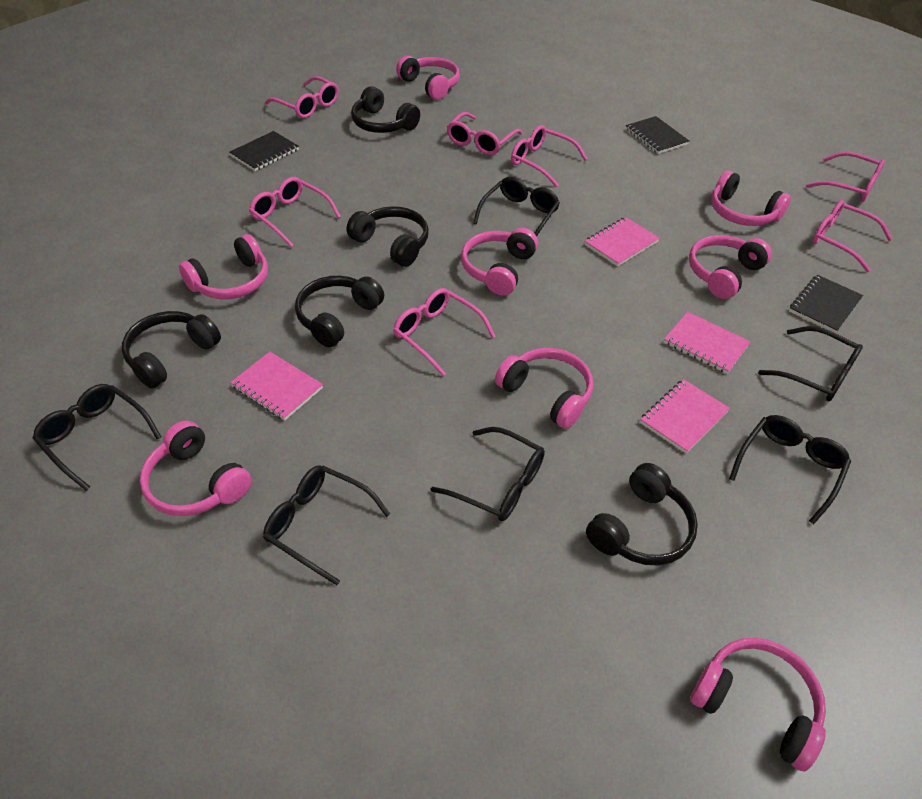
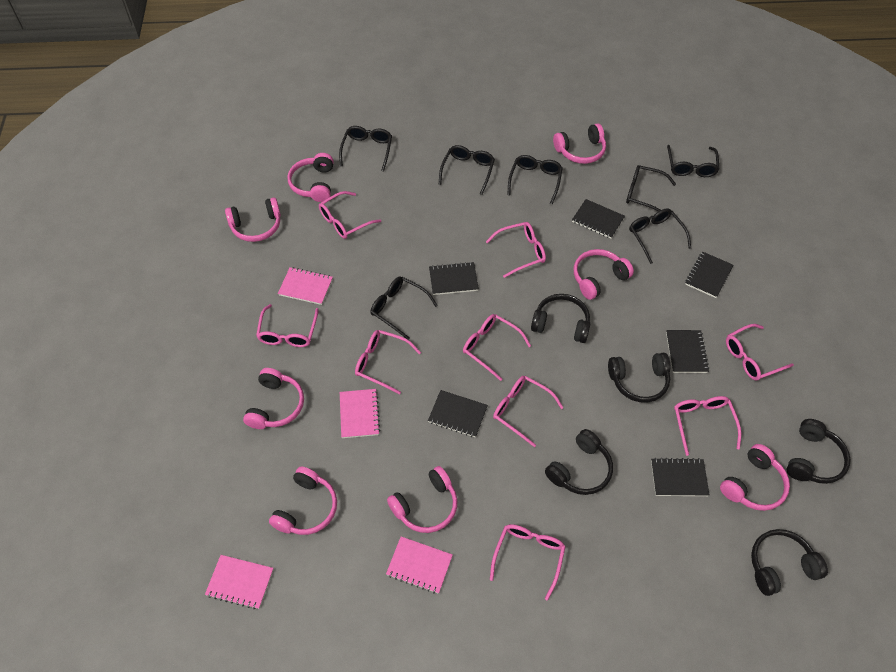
black glasses: 6 -> 7
black notebook: 3 -> 6
pink glasses: 7 -> 9

